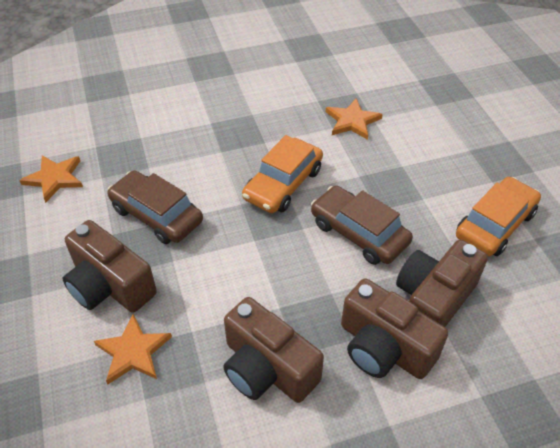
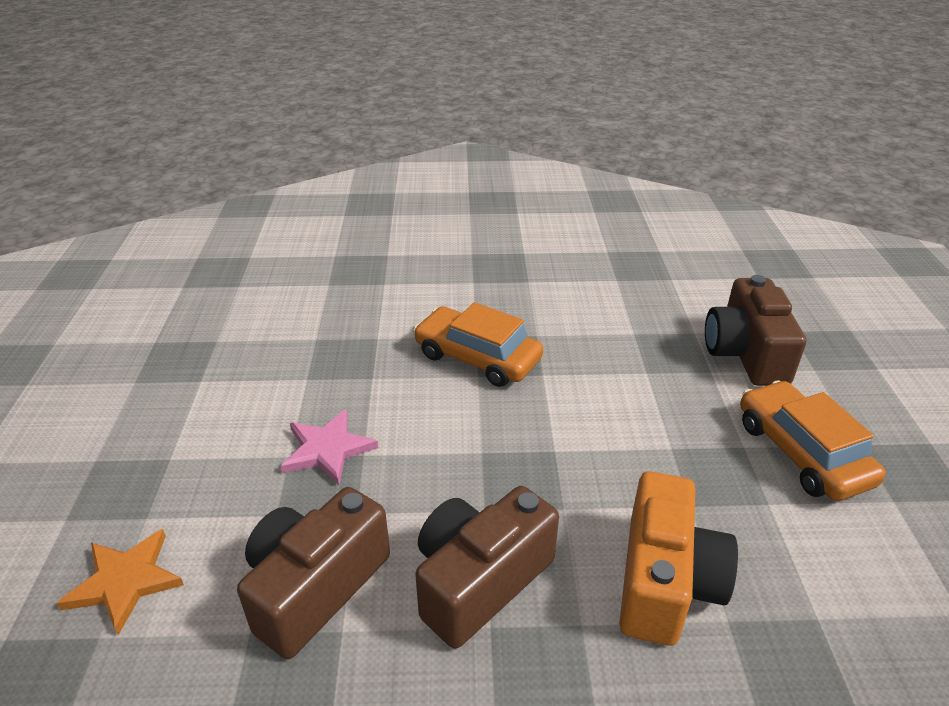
brown camera: 4 -> 3
brown car: 2 -> 0
orange camera: 0 -> 1
orange star: 3 -> 1
pink star: 0 -> 1

